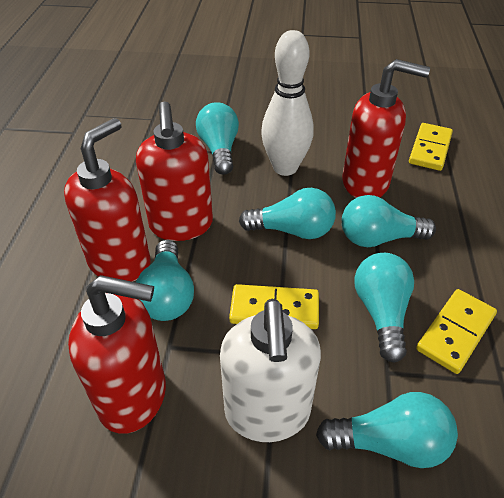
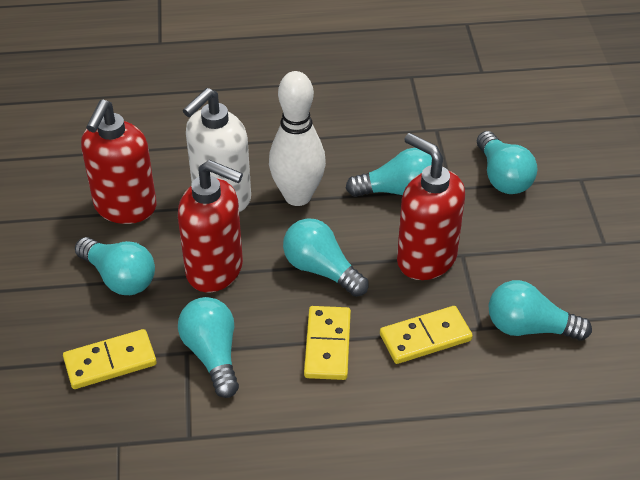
red soap dispenser: 4 -> 3

